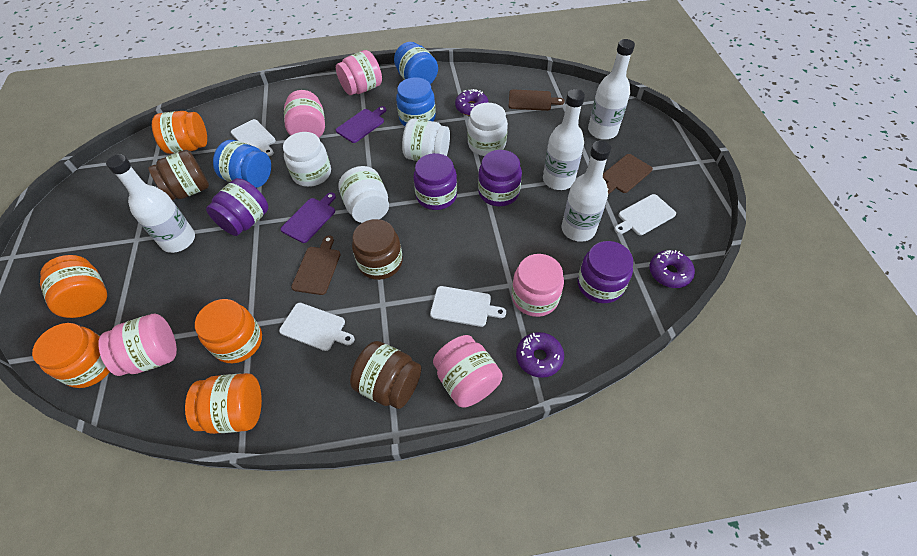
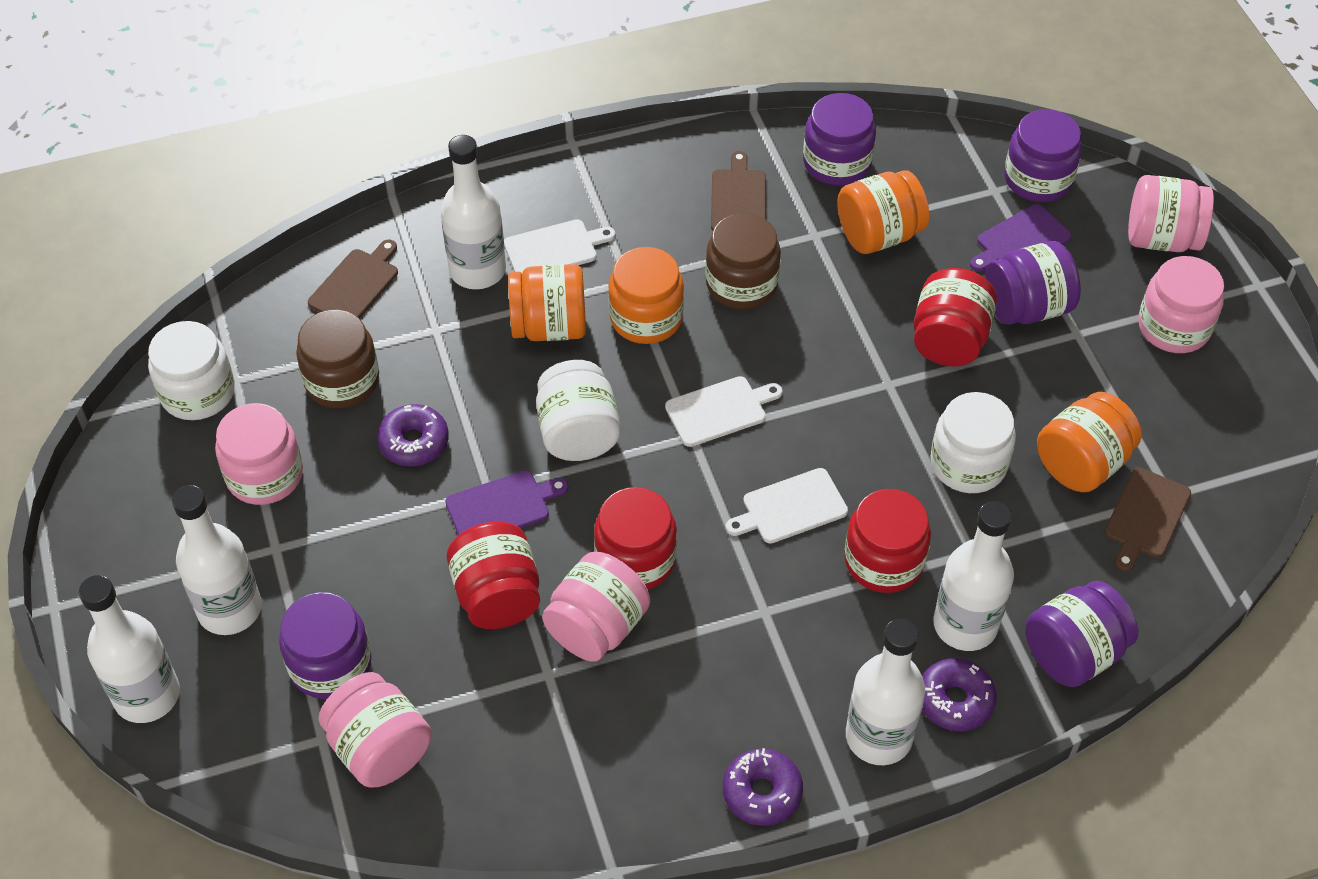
blue jar: 3 -> 0
brown jar: 3 -> 2
orange jar: 5 -> 4
purple jar: 4 -> 5
red jar: 0 -> 4
white bottle: 4 -> 5
white cutting board: 4 -> 3
white jar: 4 -> 3

